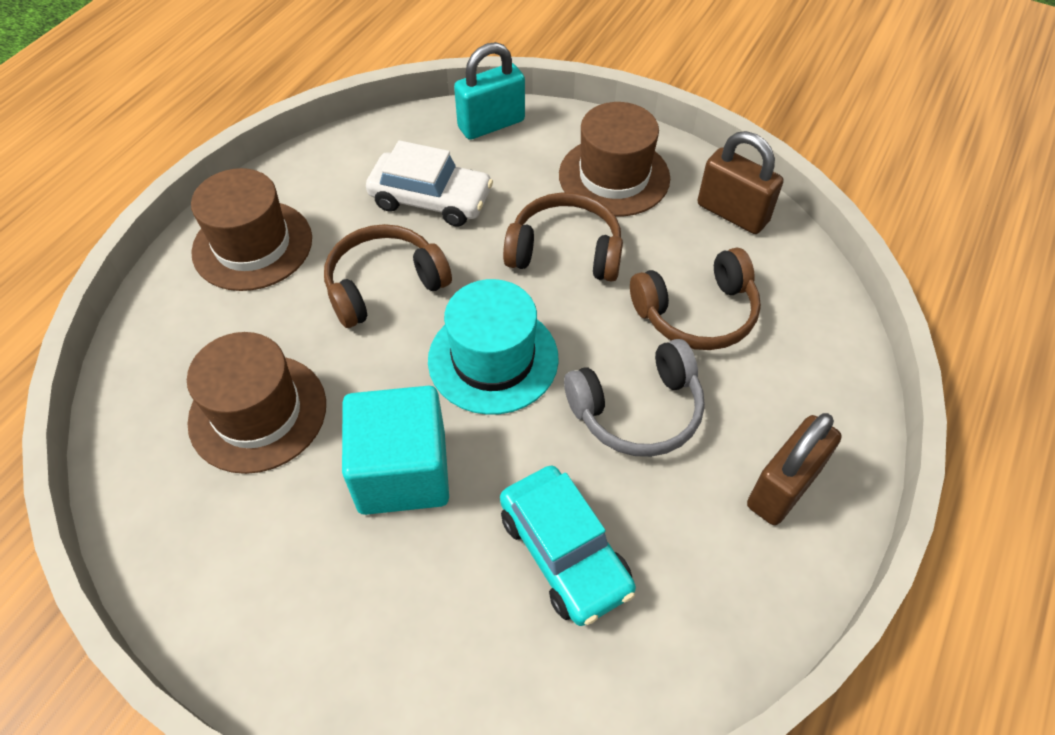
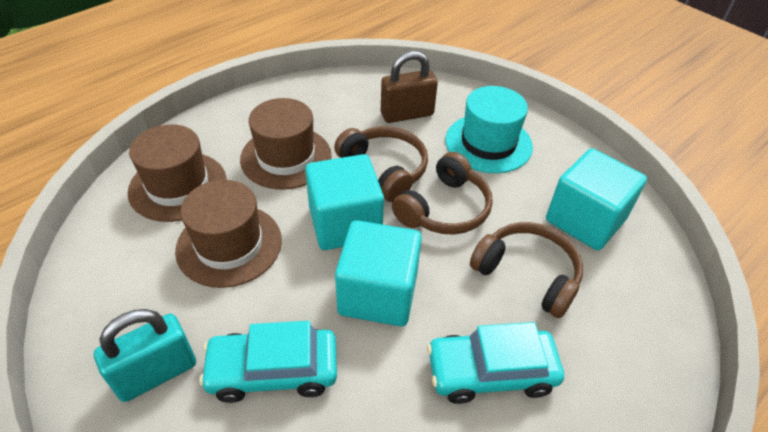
brown padlock: 2 -> 1
grey headphones: 1 -> 0
turquoise car: 1 -> 2
turquoise cube: 1 -> 3
white car: 1 -> 0

